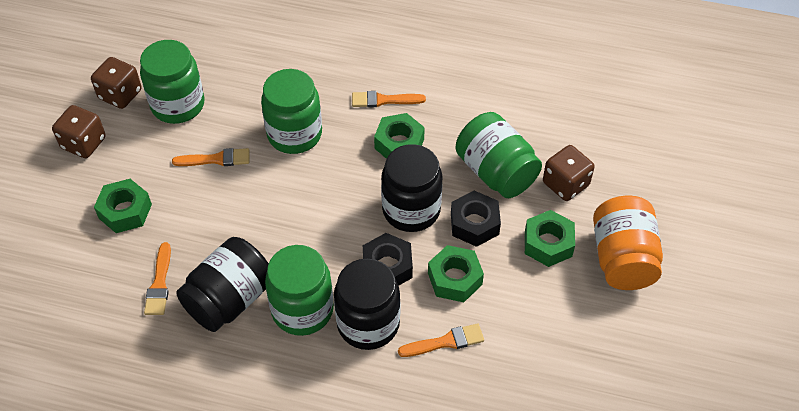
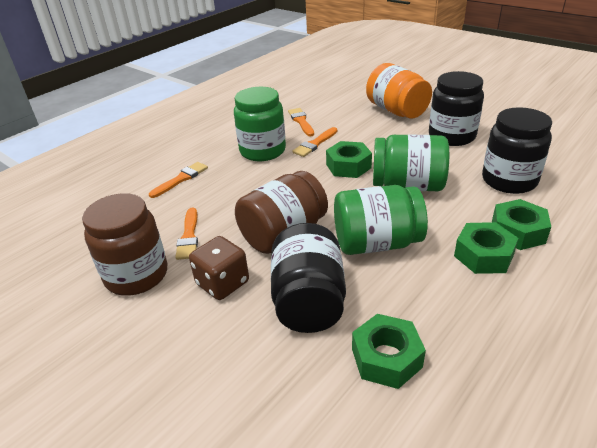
black nut: 2 -> 0
brown dice: 3 -> 1
brown jar: 0 -> 2
green jar: 4 -> 3

